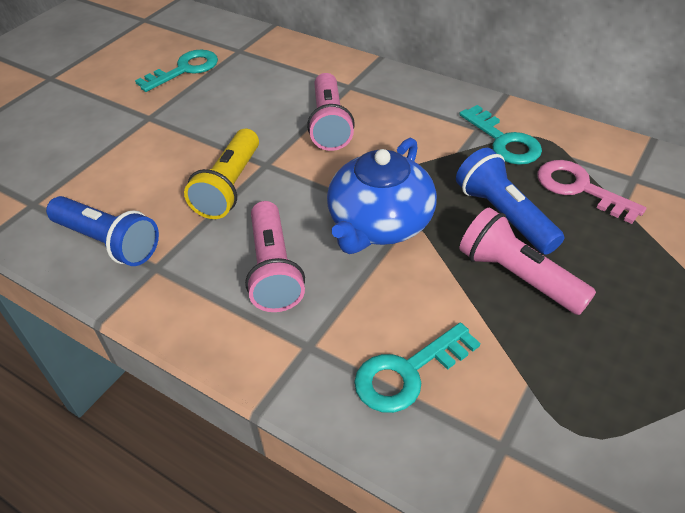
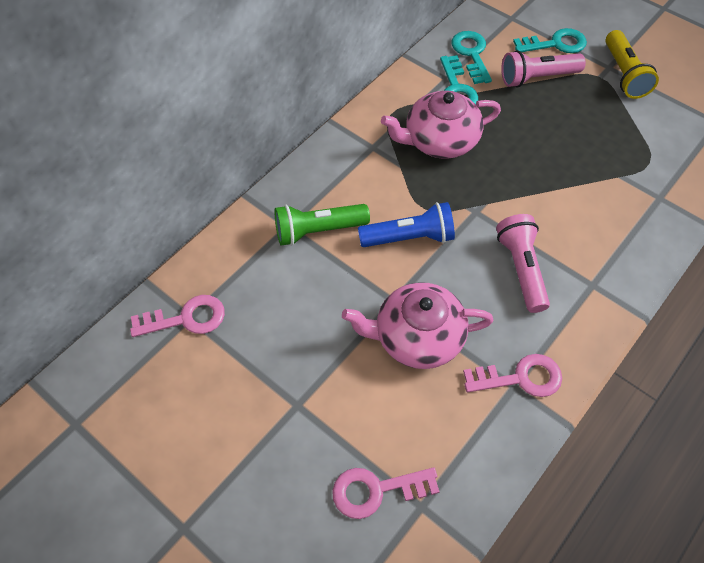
blue flashlight: 2 -> 1
blue teapot: 1 -> 0
green flashlight: 0 -> 1
pink flashlight: 3 -> 2
pink key: 1 -> 3
pink teapot: 0 -> 2

